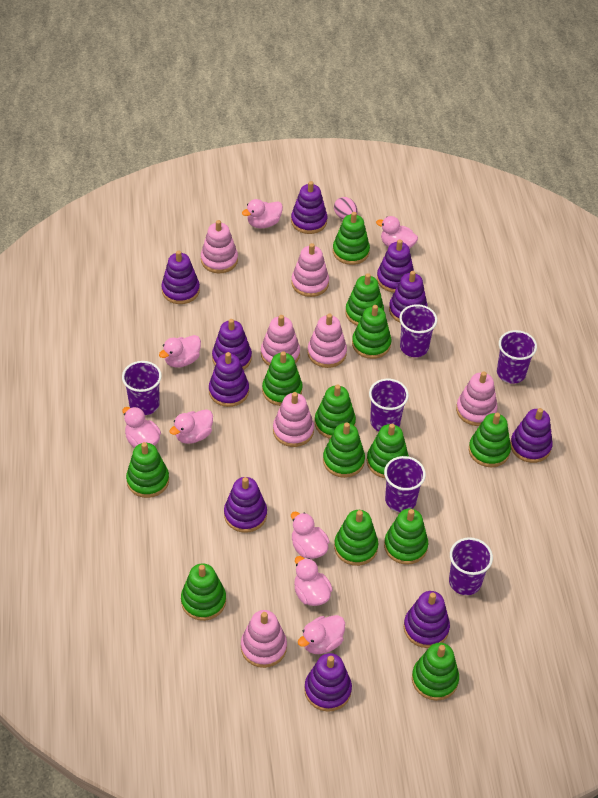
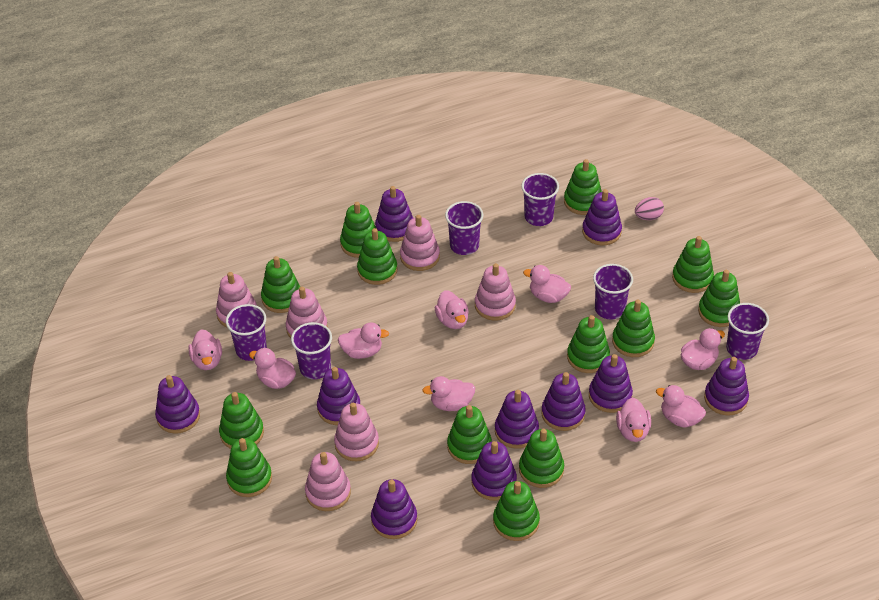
pink duck: 8 -> 9
pink stacking toy: 7 -> 6

